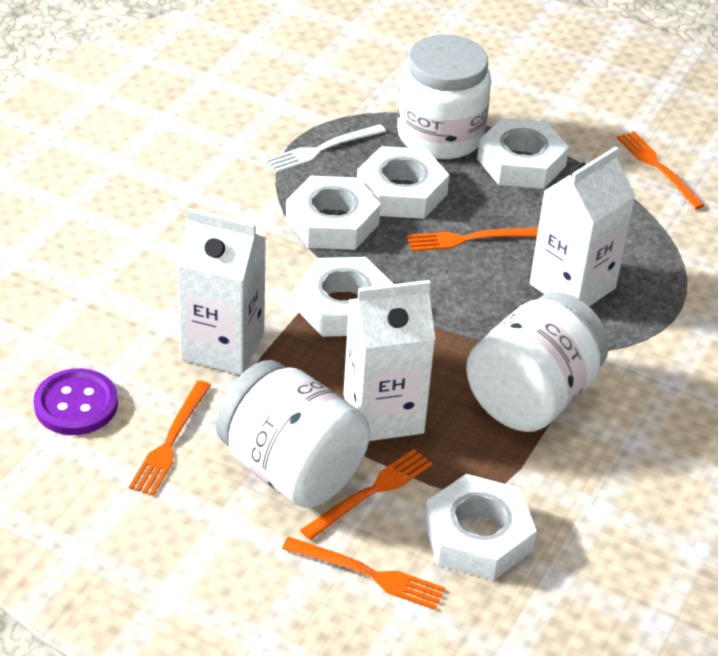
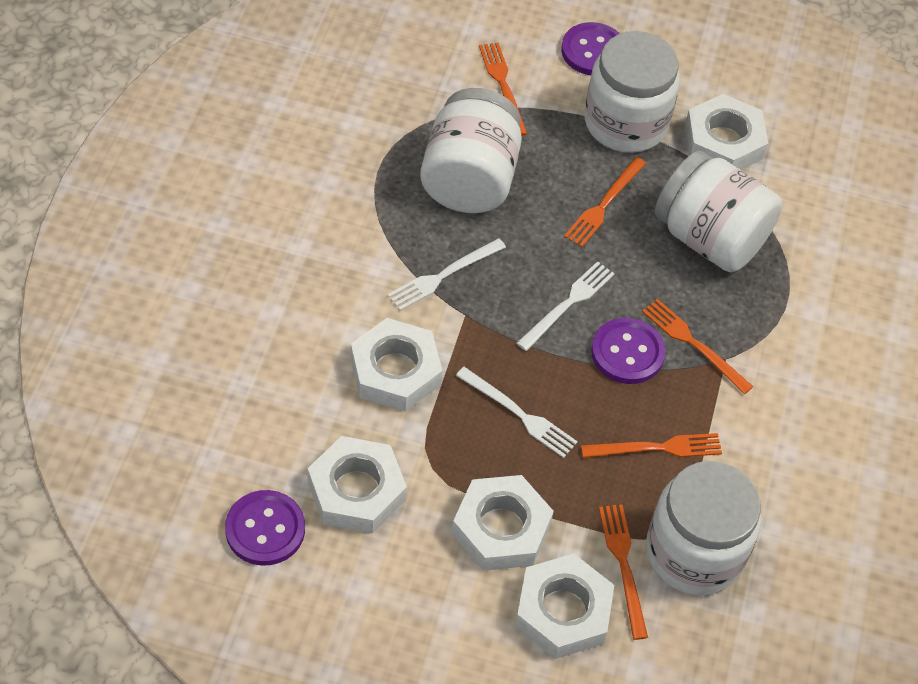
purple button: 1 -> 3
white carton: 3 -> 0
white fork: 1 -> 3
white jar: 3 -> 4

